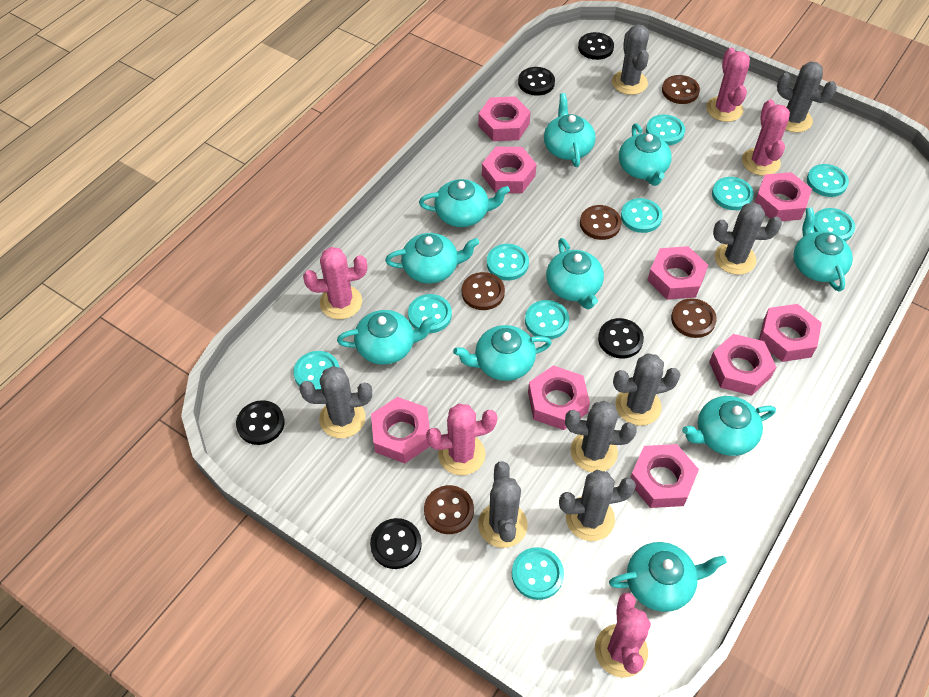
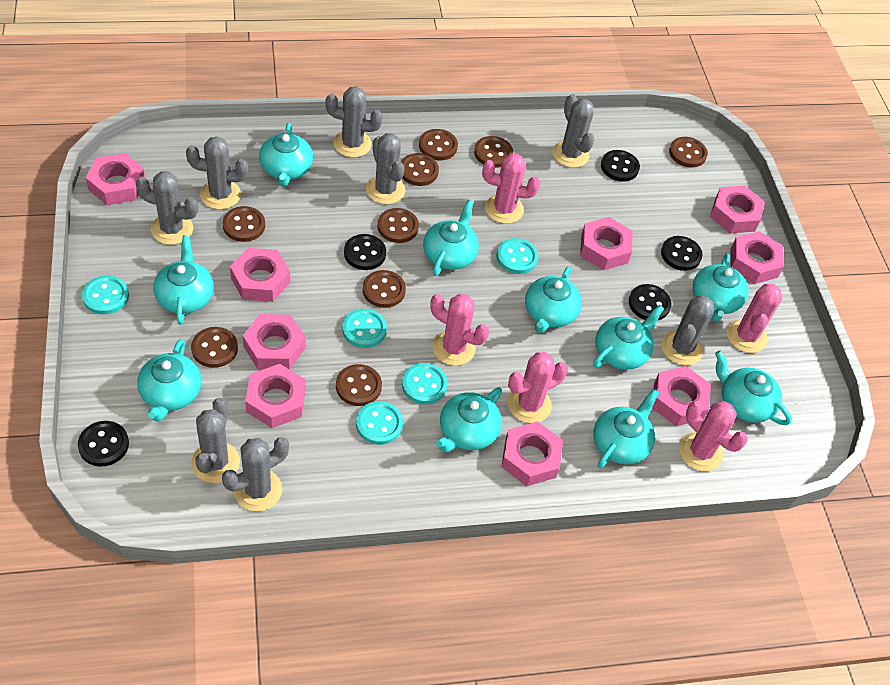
brown button: 5 -> 9
turquoise button: 10 -> 5

